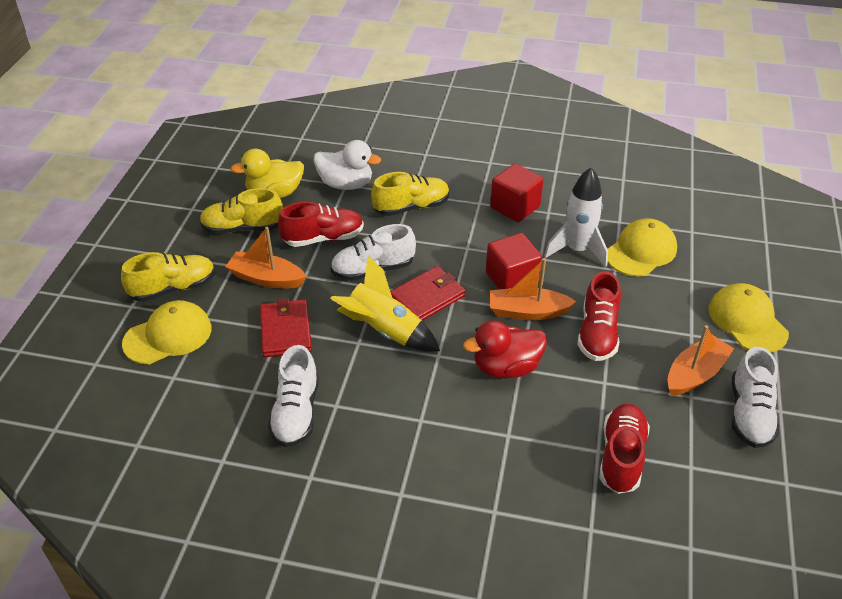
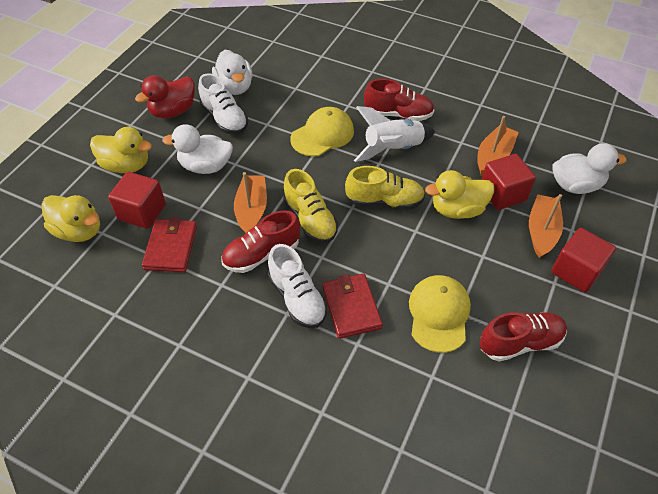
red cube: 2 -> 3
white duck: 1 -> 3
white shoe: 3 -> 2
yellow cap: 3 -> 2
yellow duck: 1 -> 3
yellow rocket: 1 -> 0
yellow shoe: 3 -> 2

